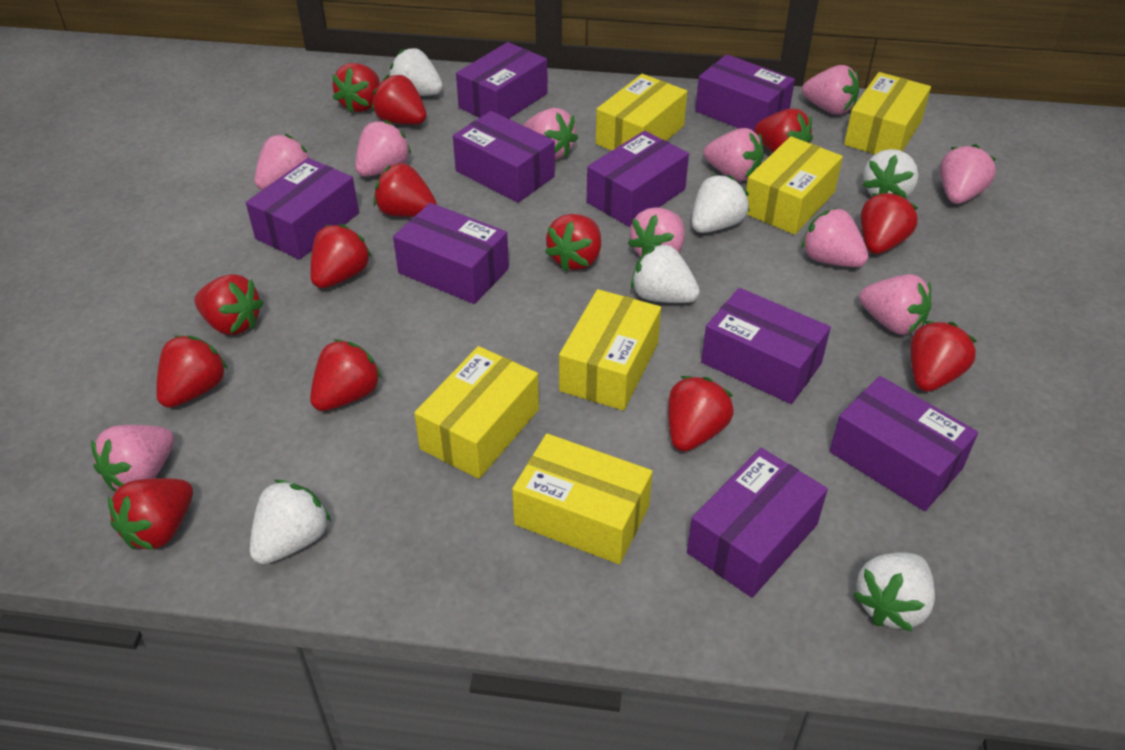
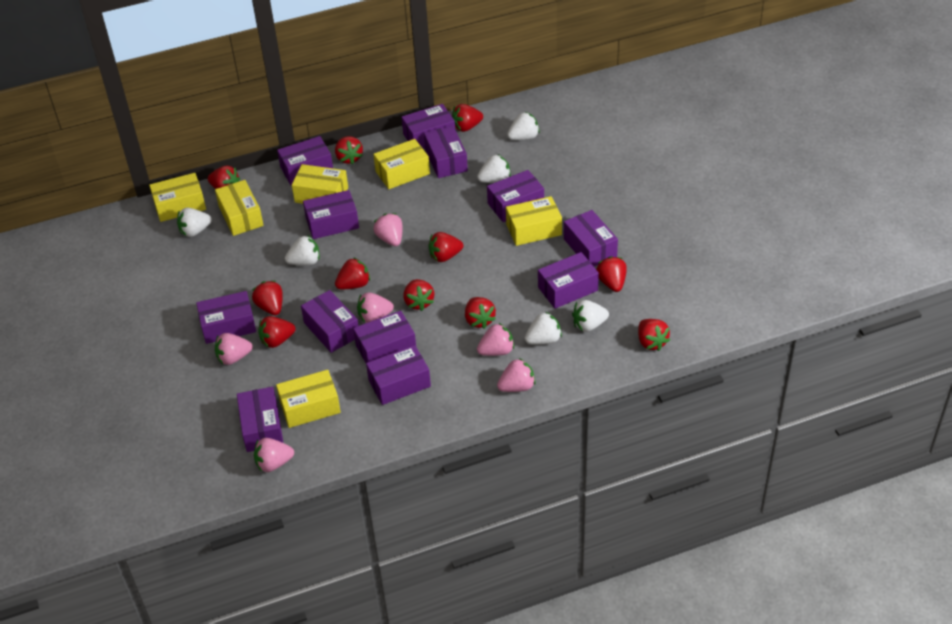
pink strawberry: 10 -> 6
purple box: 9 -> 12
red strawberry: 13 -> 11

